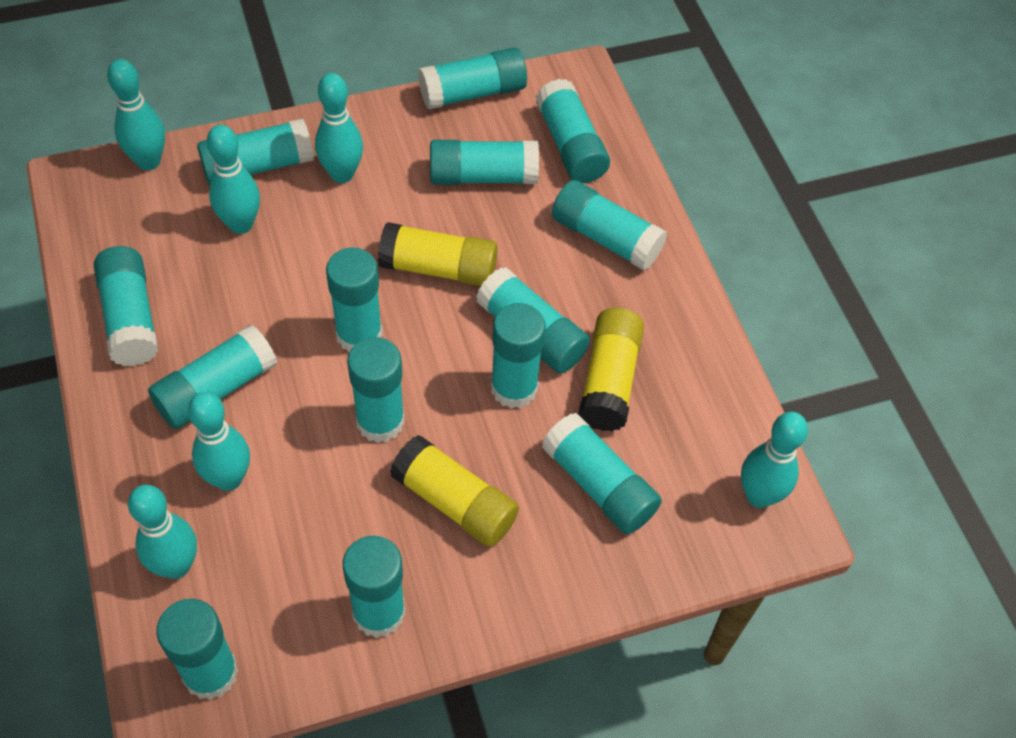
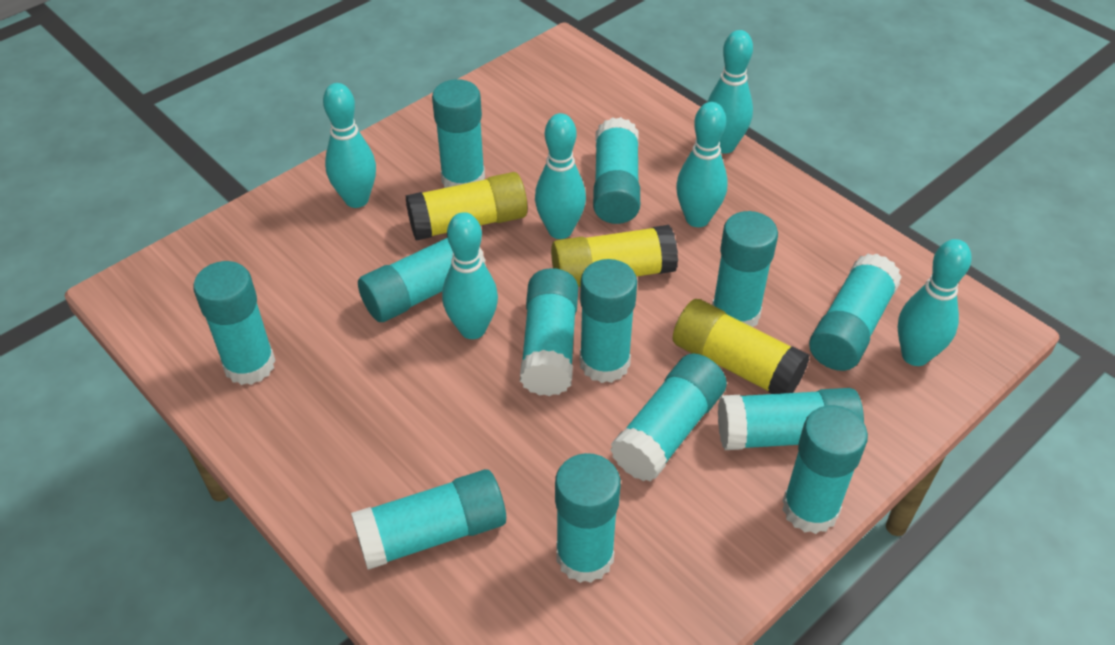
turquoise glue stick: 14 -> 13

